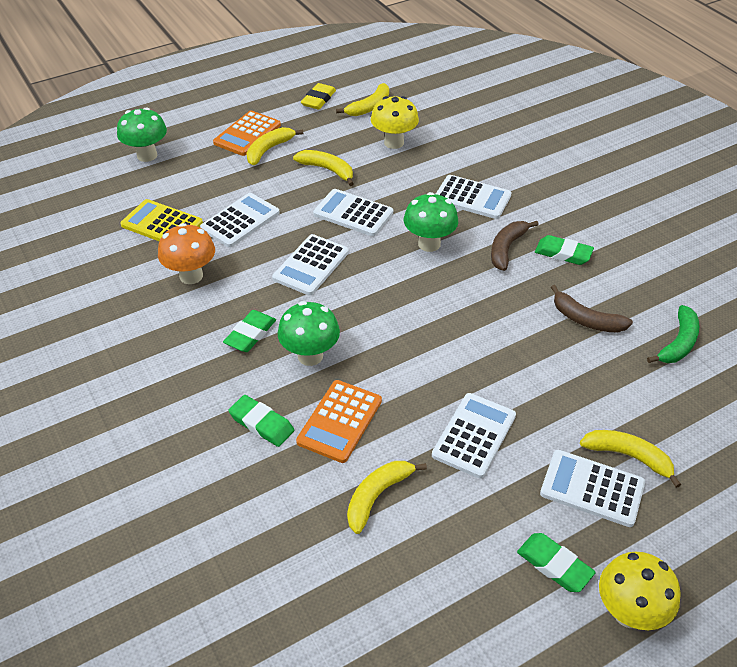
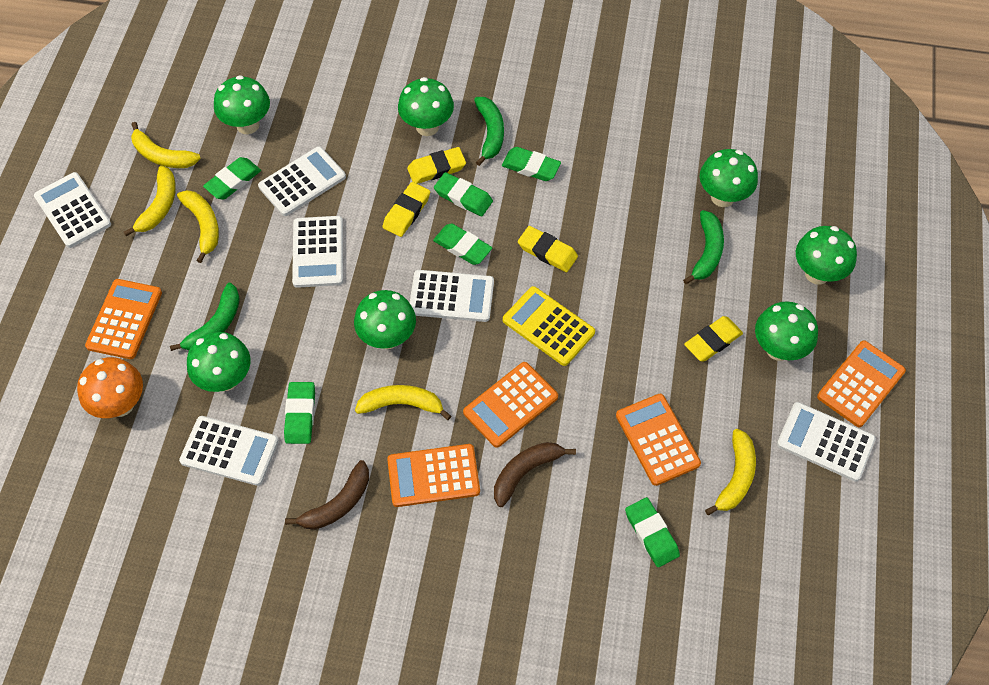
green banana: 1 -> 3
green eraser: 4 -> 6
green mushroom: 3 -> 7
orange calculator: 2 -> 5
yellow eraser: 1 -> 4
yellow mushroom: 2 -> 0

